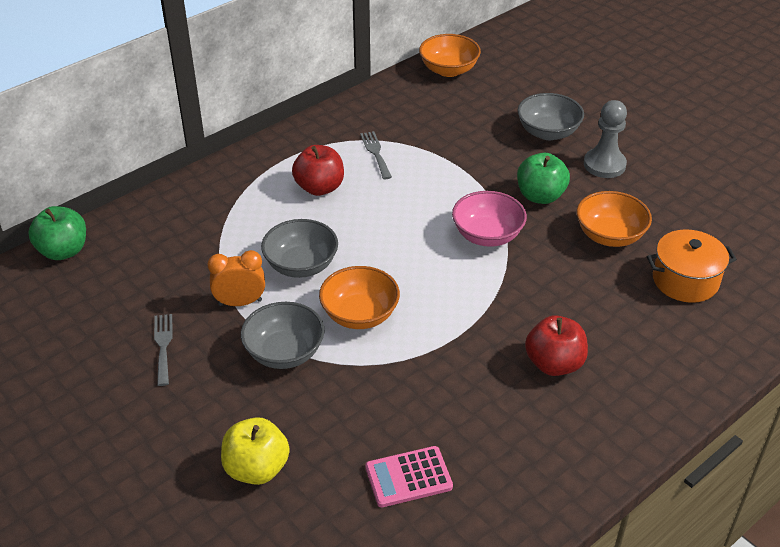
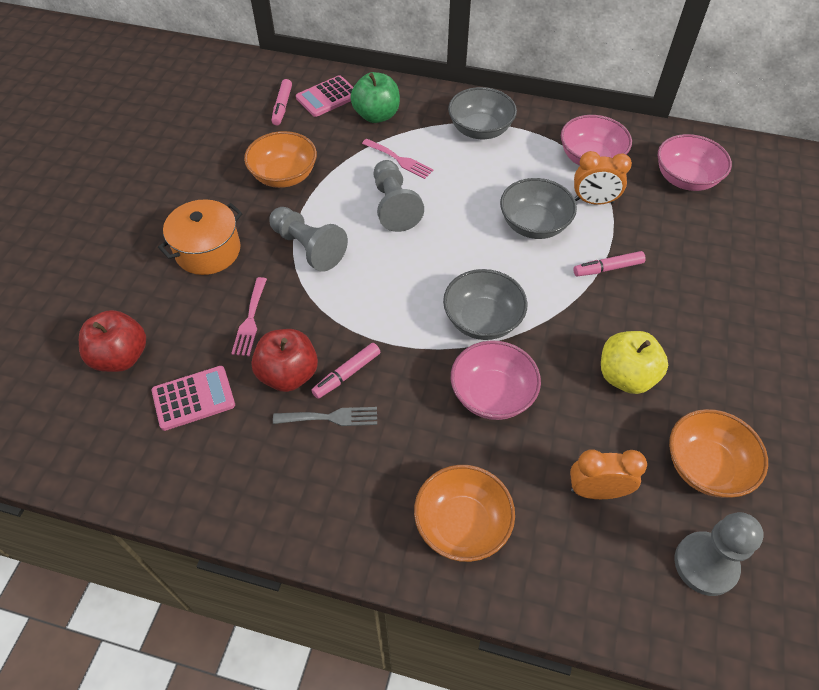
green apple: 2 -> 1
grey fork: 2 -> 1
grey pawn: 1 -> 3
orange clock: 1 -> 2
pink bowl: 1 -> 3
pink calculator: 1 -> 2
pink fork: 0 -> 2
pink marker: 0 -> 3

